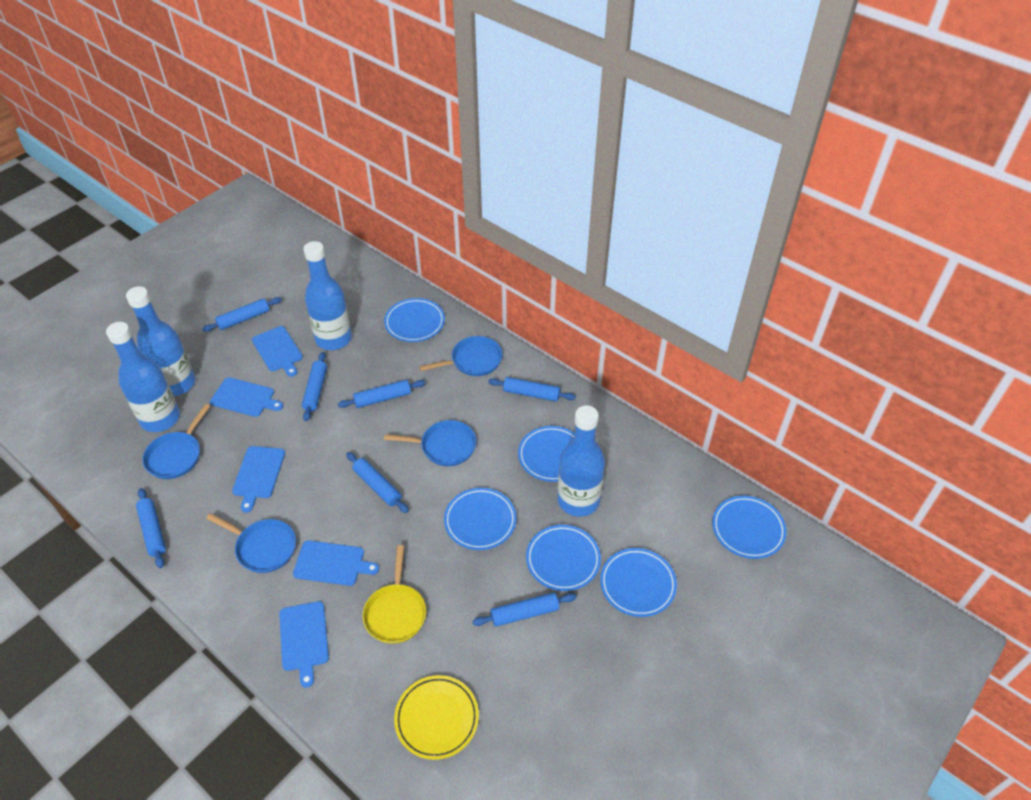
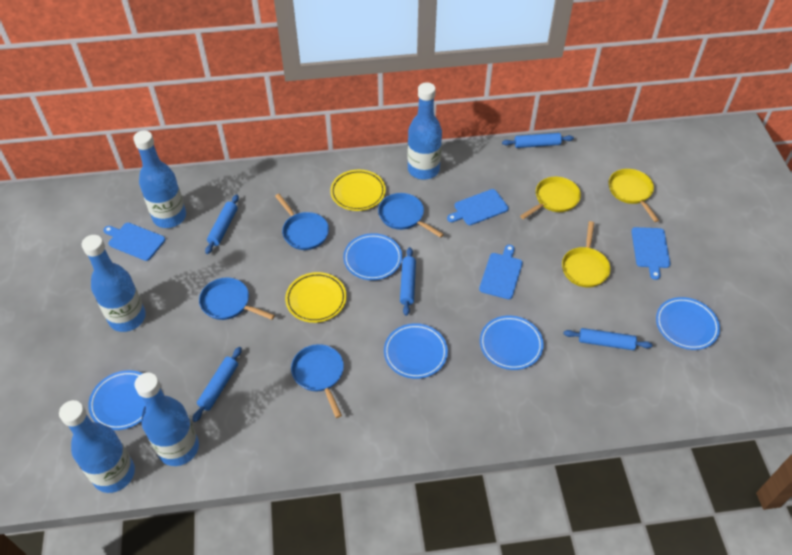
blue bottle: 4 -> 5
blue cutting board: 5 -> 4
blue plate: 6 -> 5
blue rolling pin: 7 -> 5
yellow pan: 1 -> 3
yellow plate: 1 -> 2

